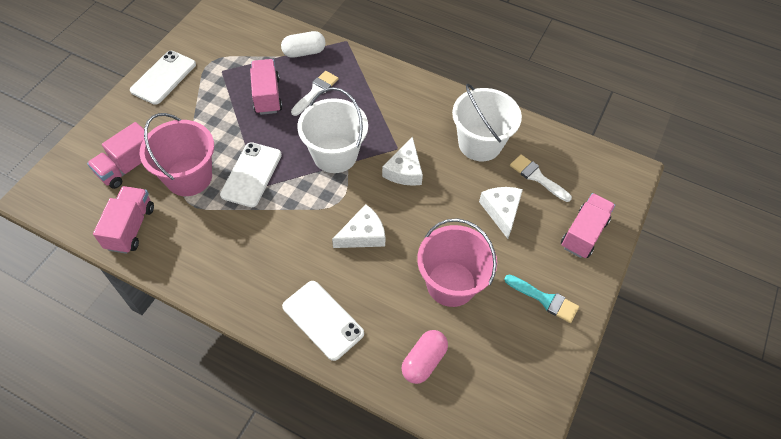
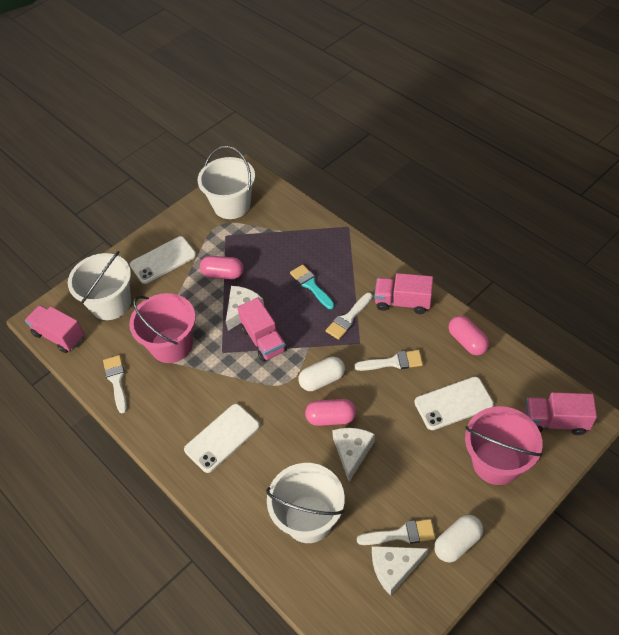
pink capsule: 1 -> 3
white brush: 2 -> 4
white bucket: 2 -> 3
white capsule: 1 -> 2

